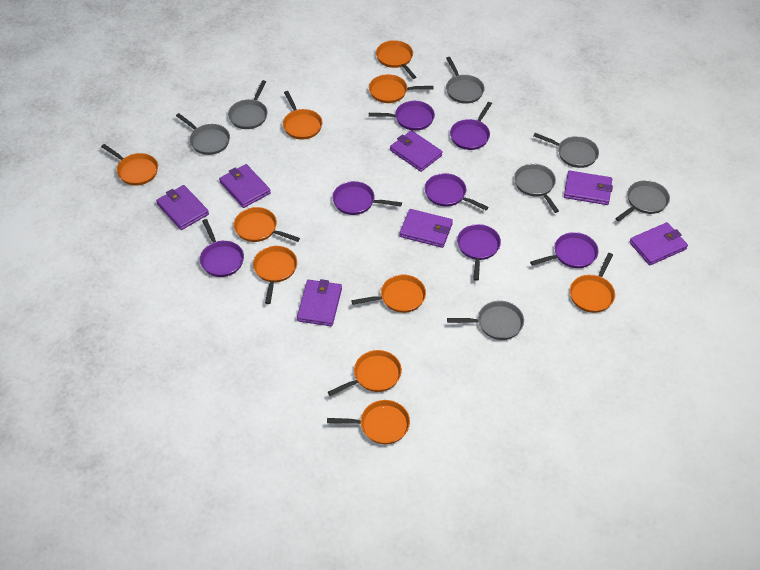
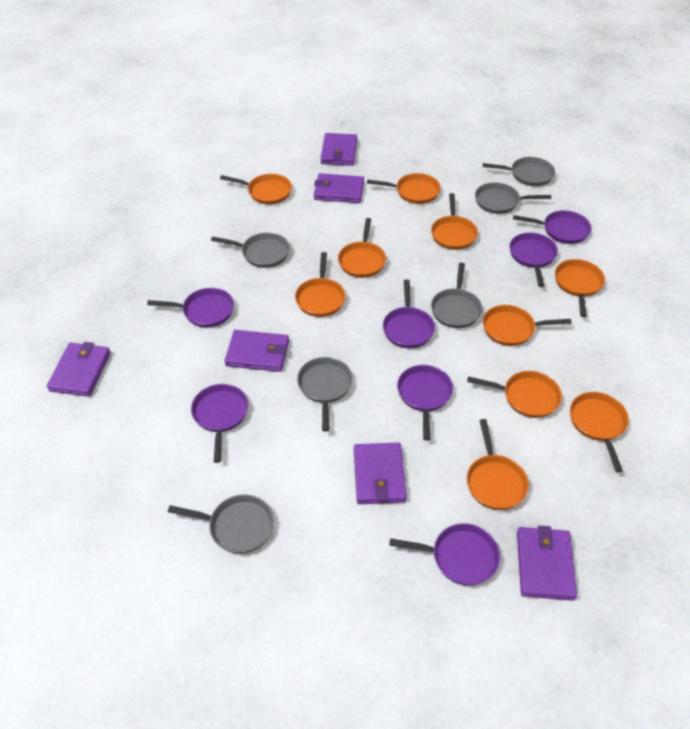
grey pan: 7 -> 6
purple wallet: 7 -> 6

